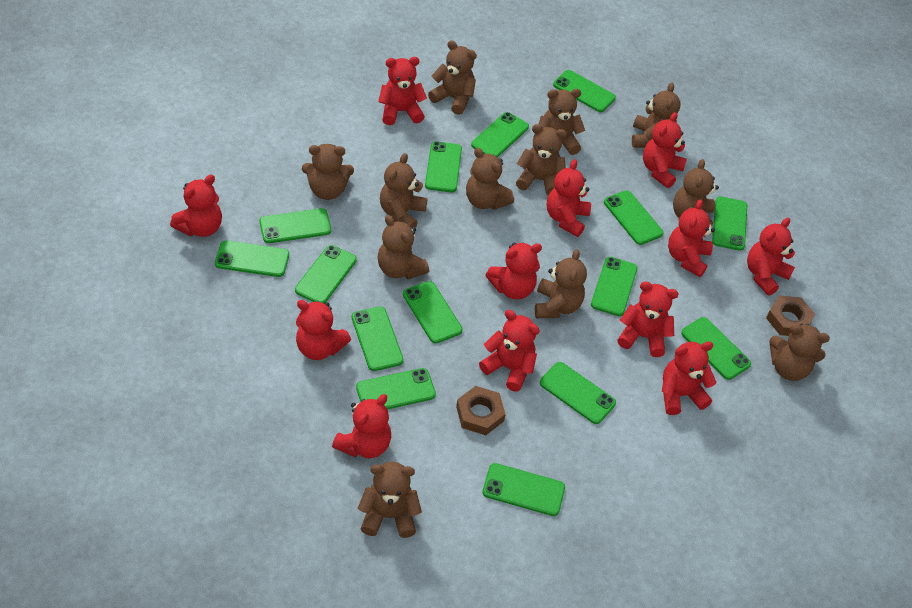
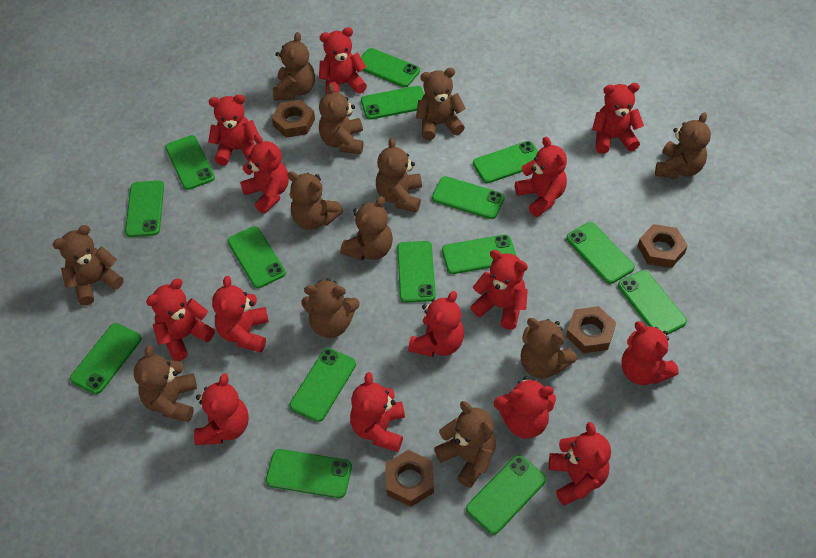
brown nut: 2 -> 4
red teddy bear: 12 -> 14

